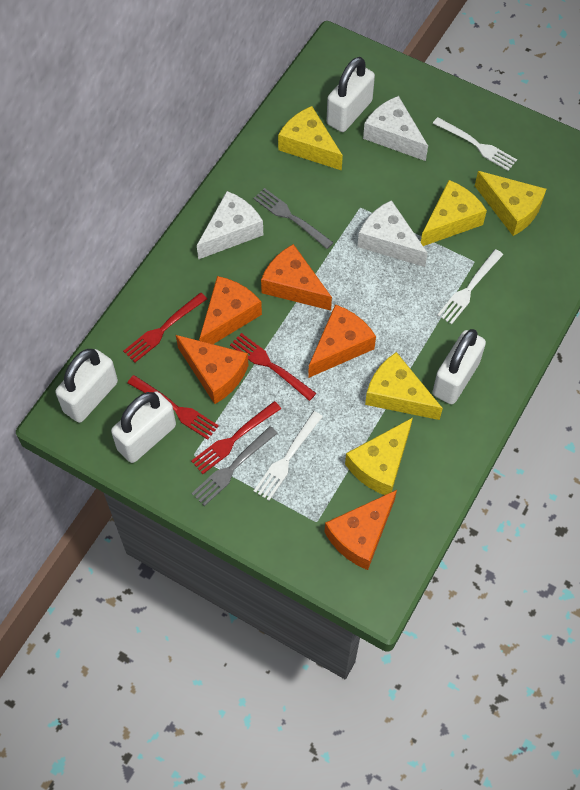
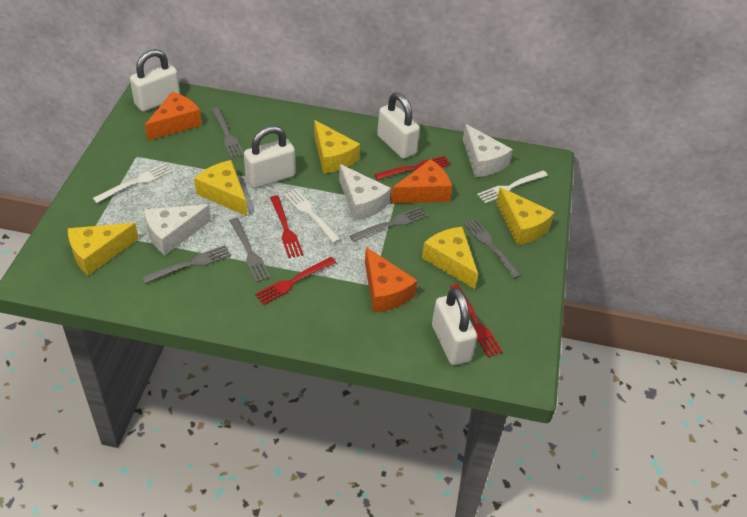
grey fork: 2 -> 5
orange cheese: 5 -> 3

